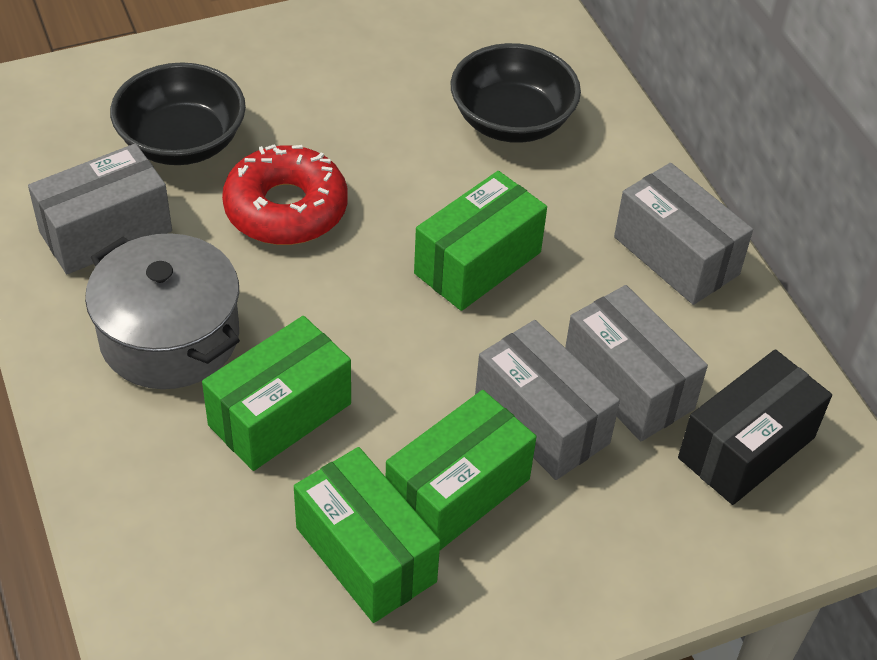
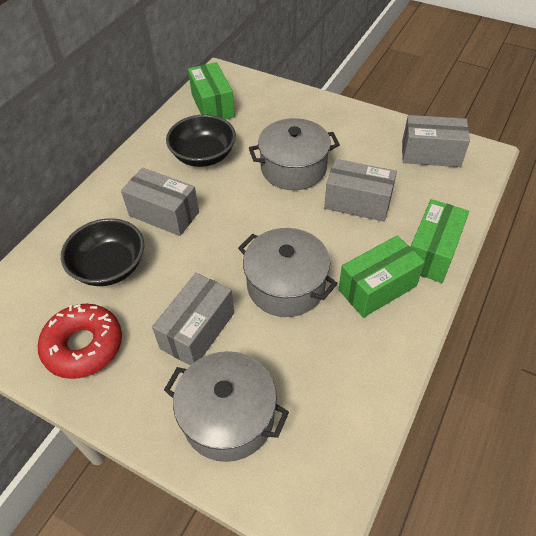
black box: 1 -> 0
green box: 4 -> 3
grey pot: 1 -> 3

